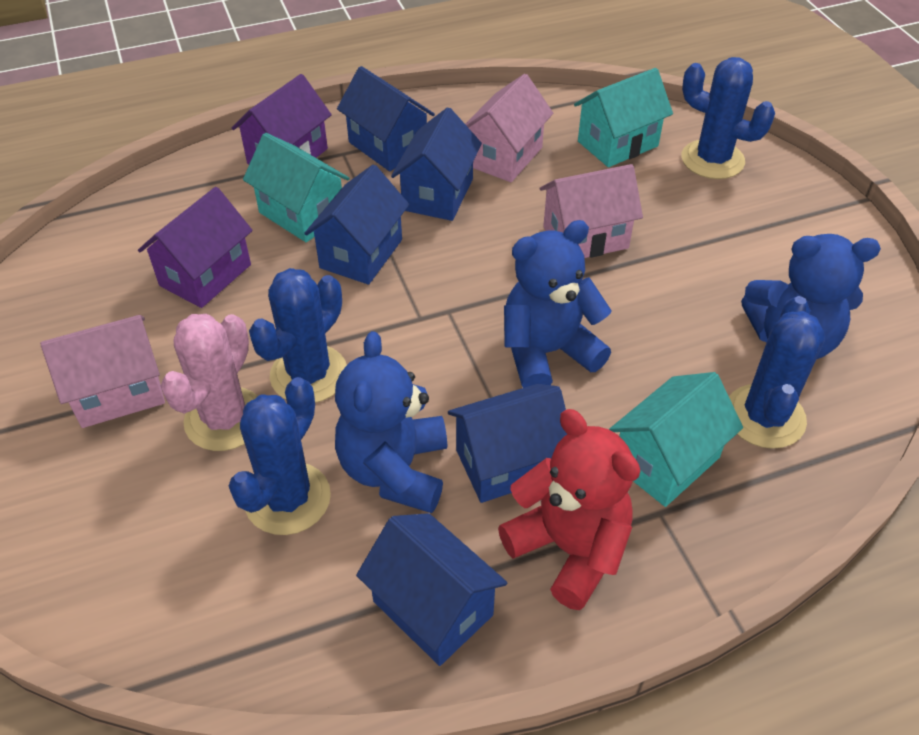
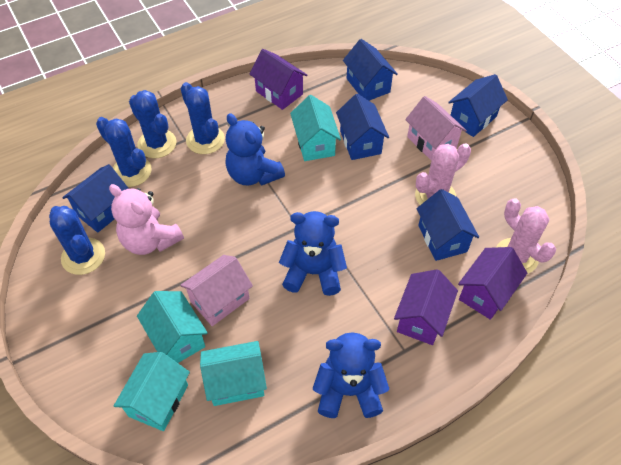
pink cactus: 1 -> 2
pink house: 3 -> 2
pink teddy bear: 0 -> 1
purple house: 2 -> 3
red teddy bear: 1 -> 0
turquoise house: 3 -> 4

